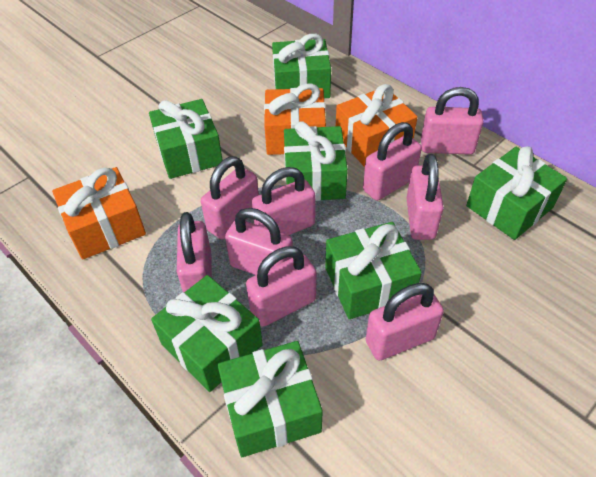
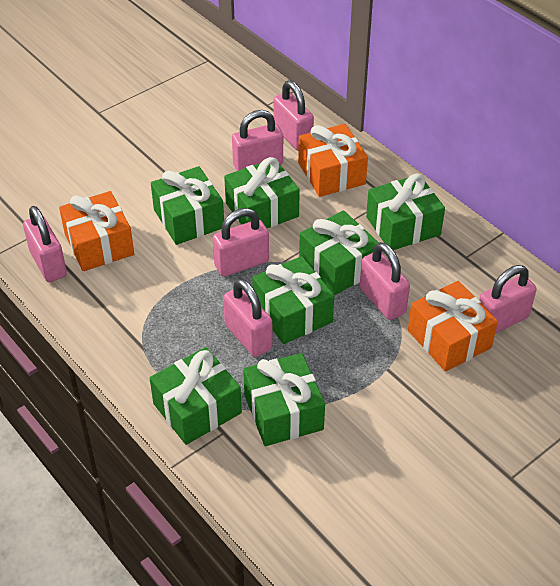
pink padlock: 9 -> 7

